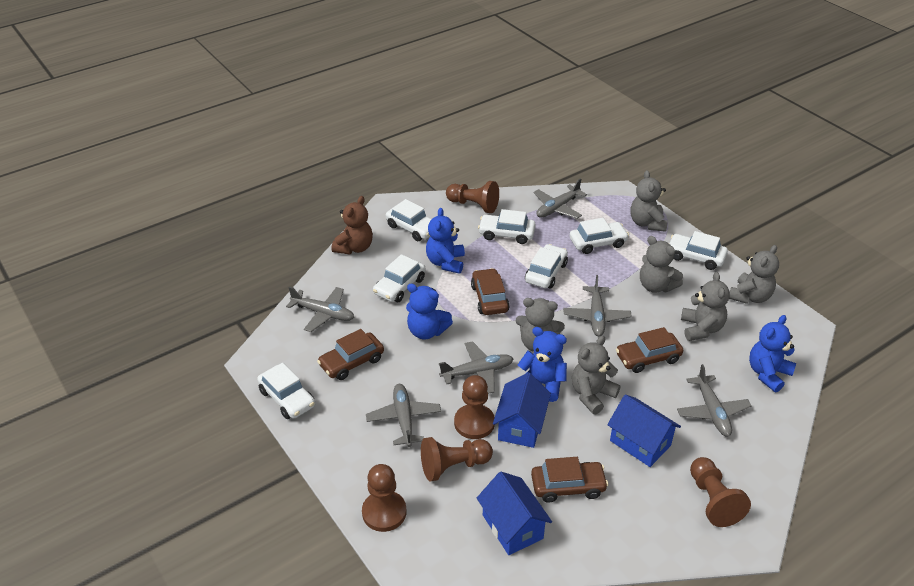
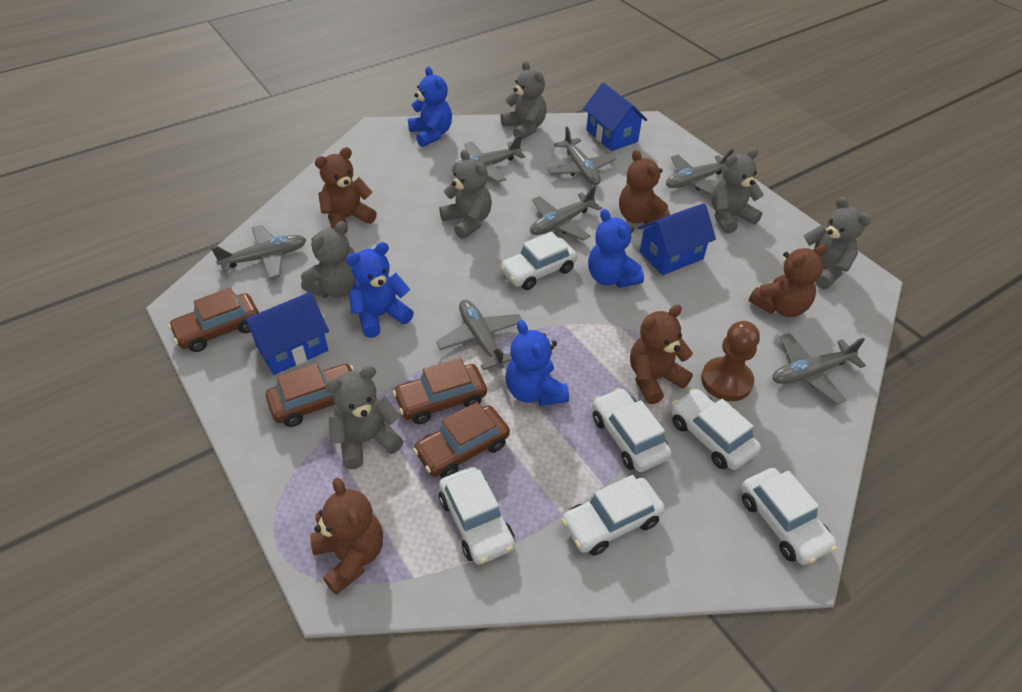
brown pawn: 5 -> 1
brown teddy bear: 1 -> 5
grey plane: 6 -> 7
white car: 7 -> 6

